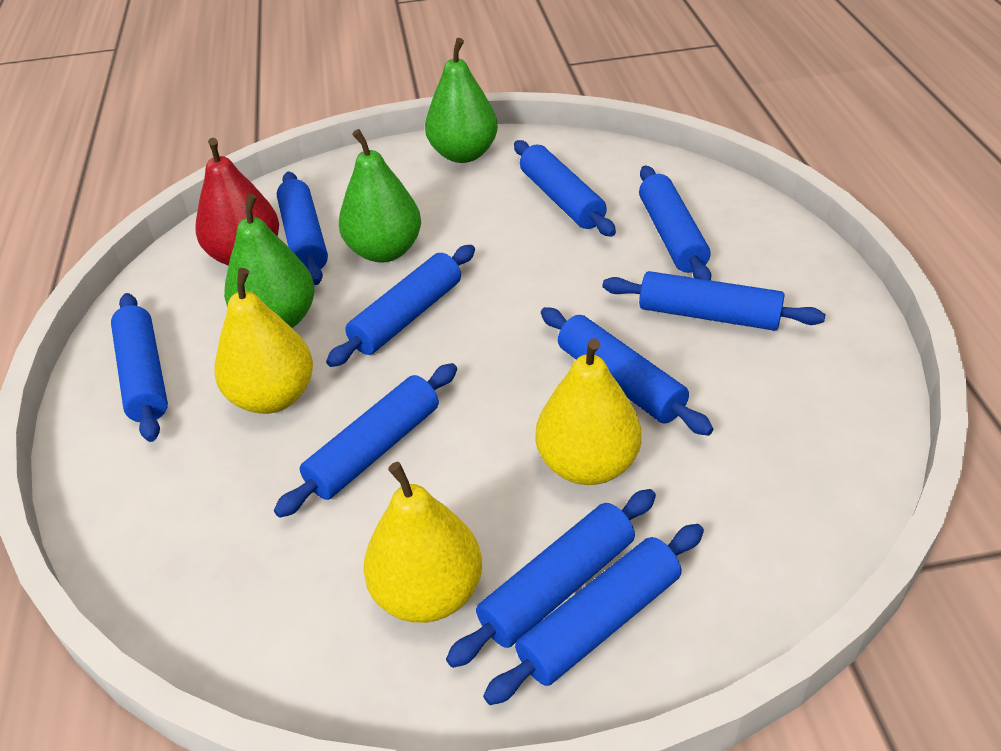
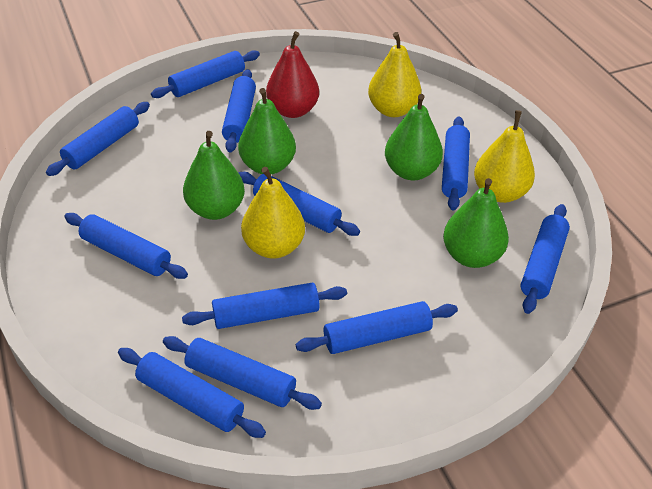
blue rolling pin: 10 -> 11
green pear: 3 -> 4

